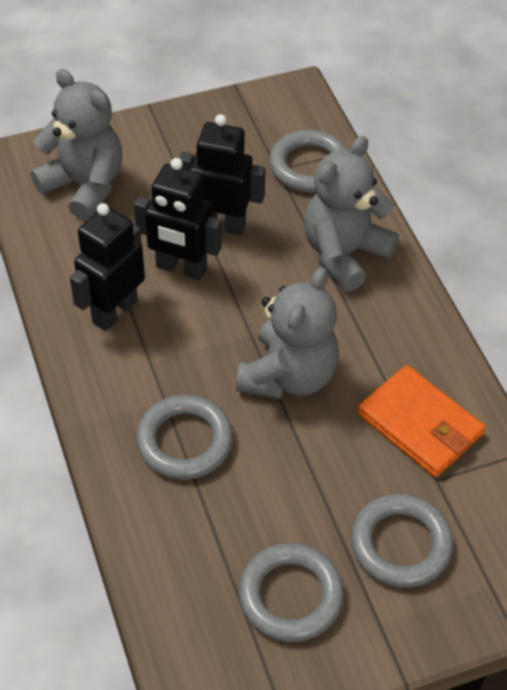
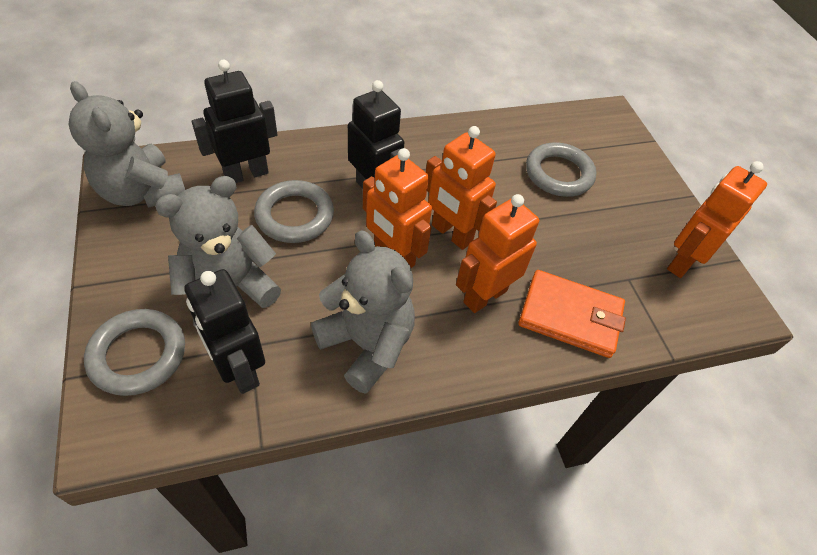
grey ring: 4 -> 3
orange robot: 0 -> 4

